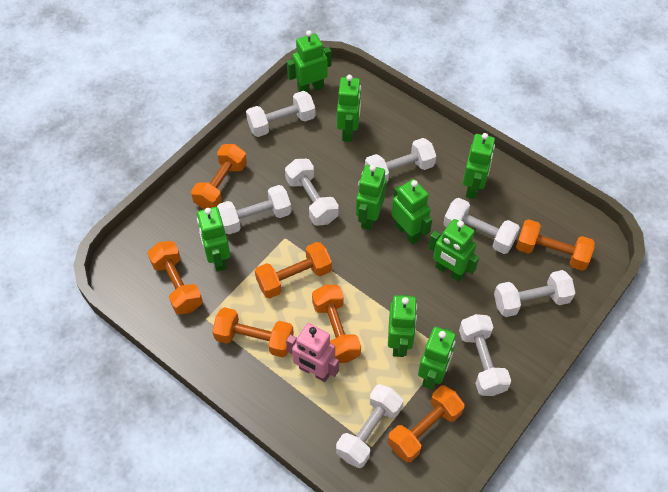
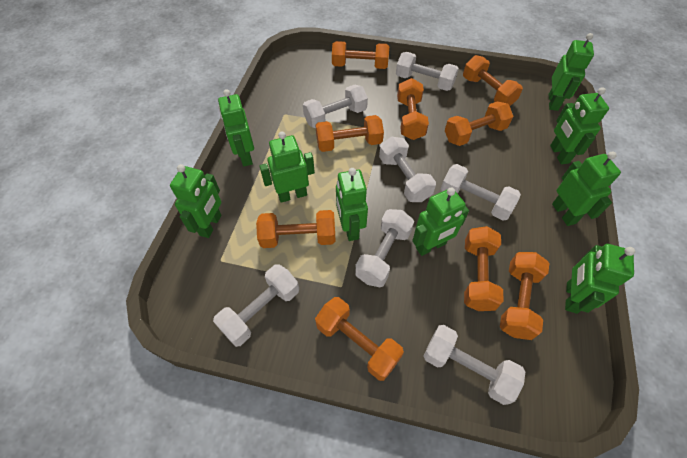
orange dumbbell: 7 -> 9
pink robot: 1 -> 0
white dumbbell: 8 -> 7

